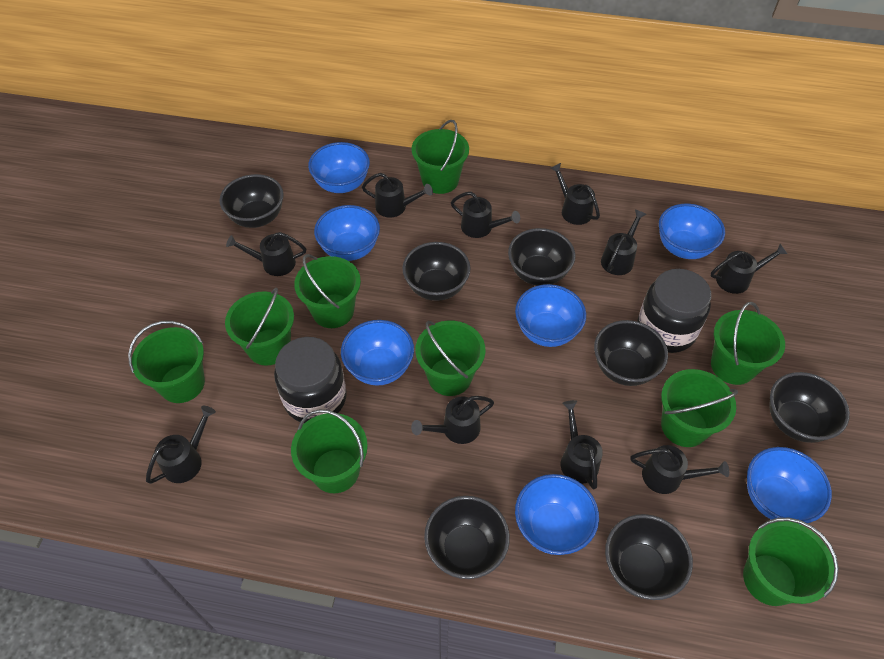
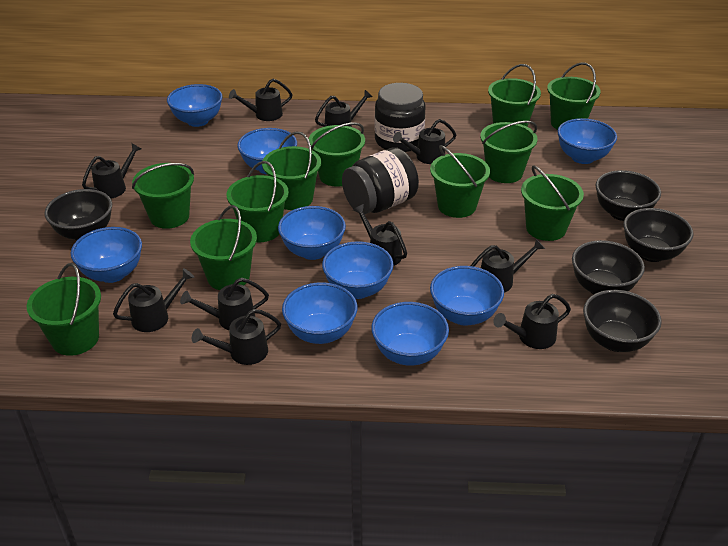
black bowl: 7 -> 5
blue bowl: 7 -> 9
green bucket: 9 -> 11

